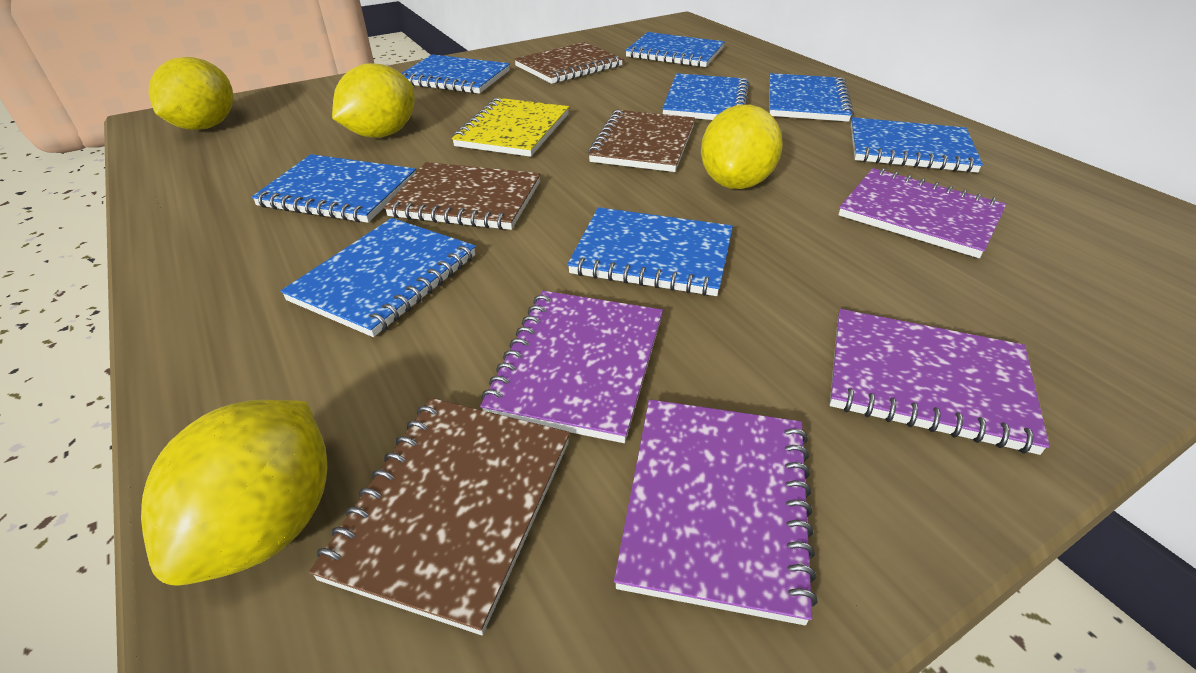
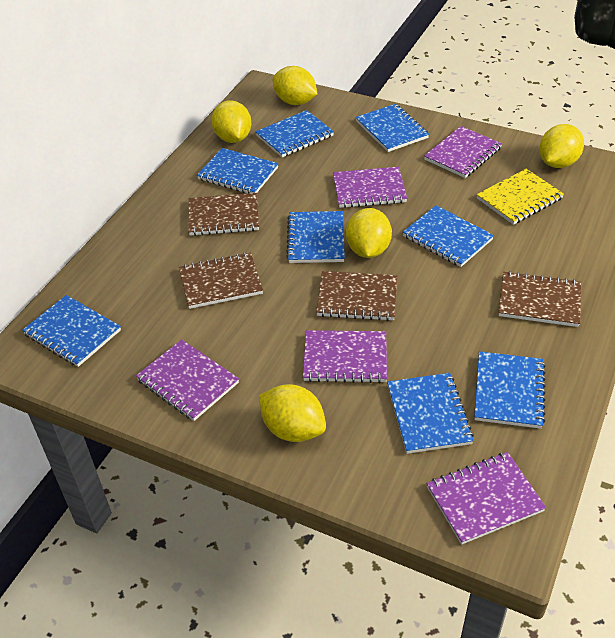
purple notebook: 4 -> 5
yellow lemon: 4 -> 5

